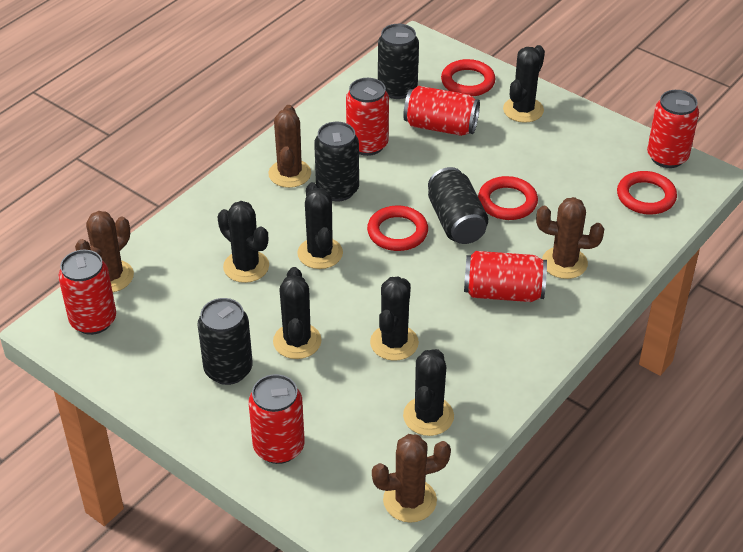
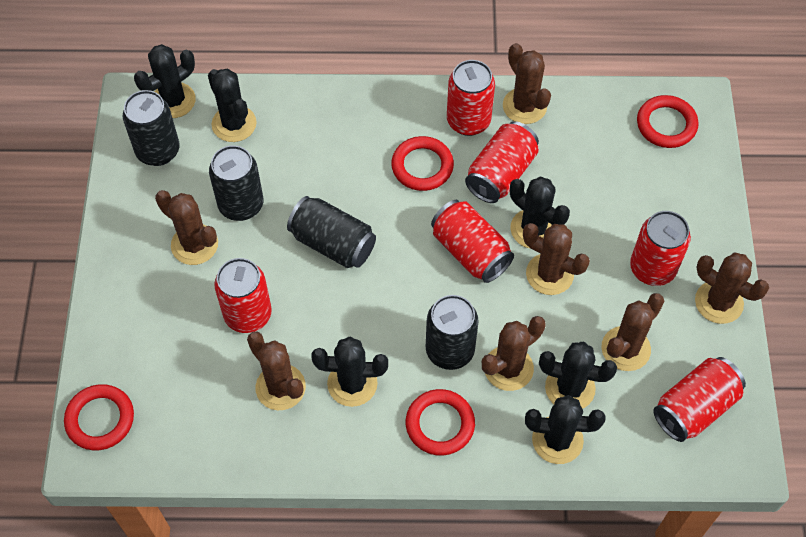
brown cactus: 4 -> 7

